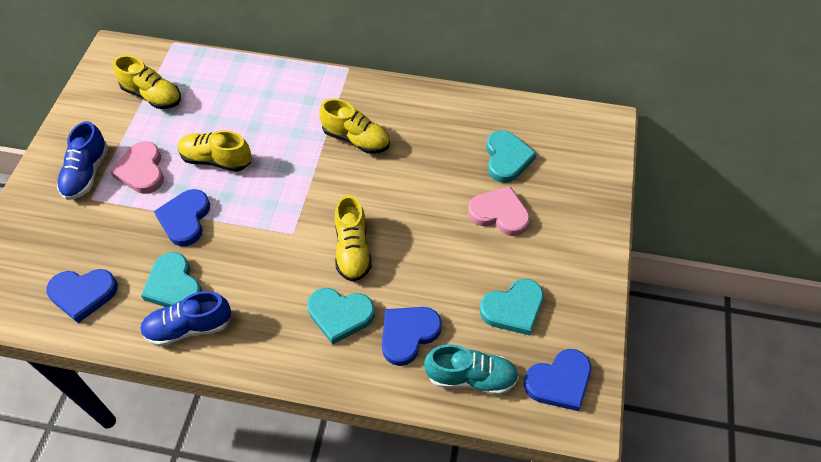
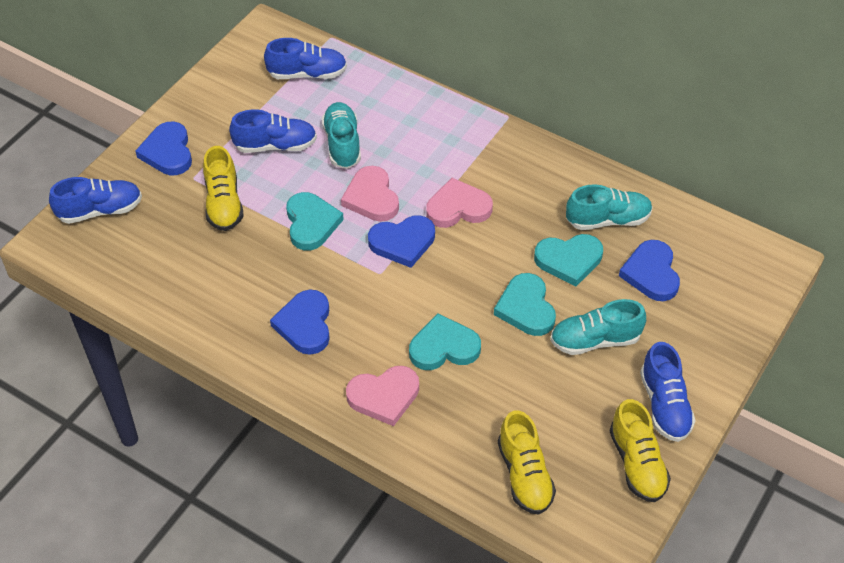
blue shoe: 2 -> 4
pink heart: 2 -> 3
turquoise shoe: 1 -> 3
yellow shoe: 4 -> 3

